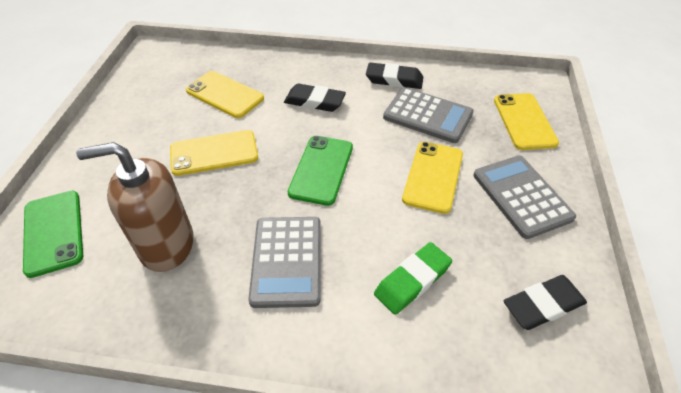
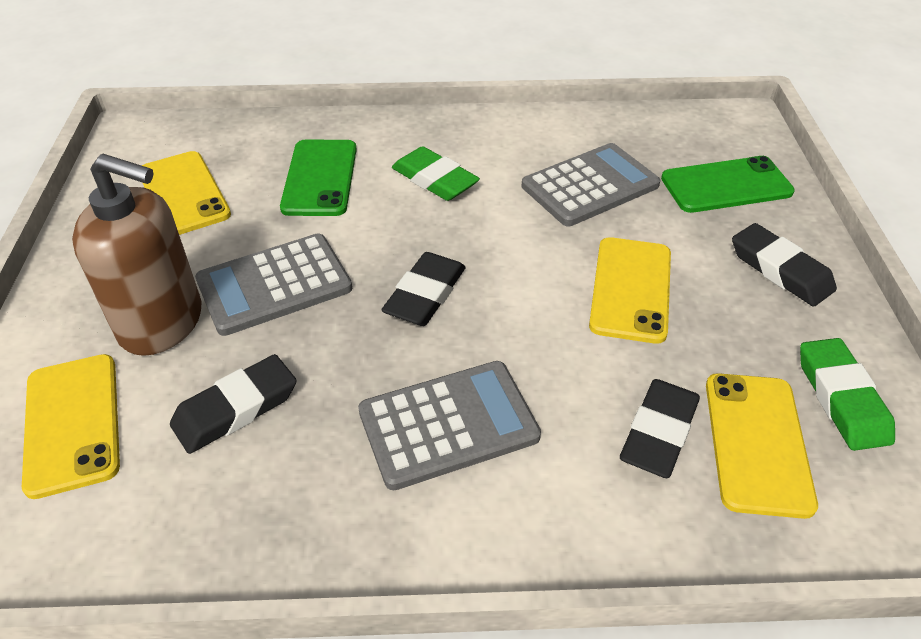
black eraser: 3 -> 4
green eraser: 1 -> 2

